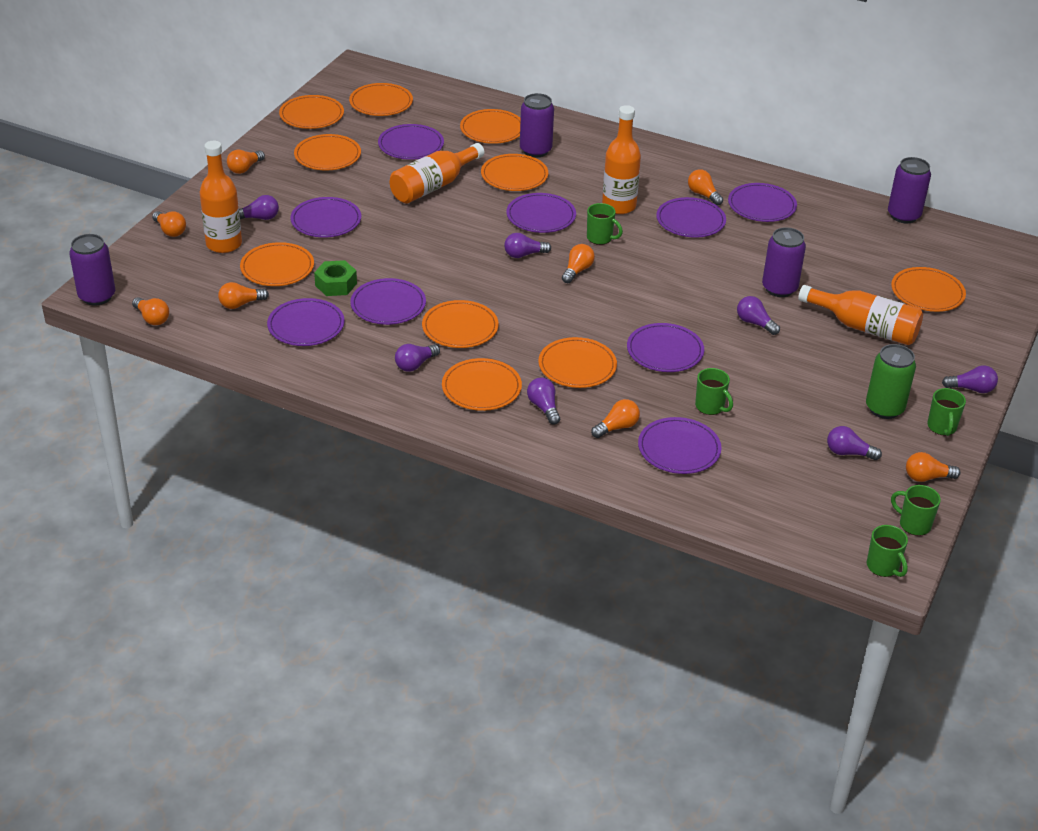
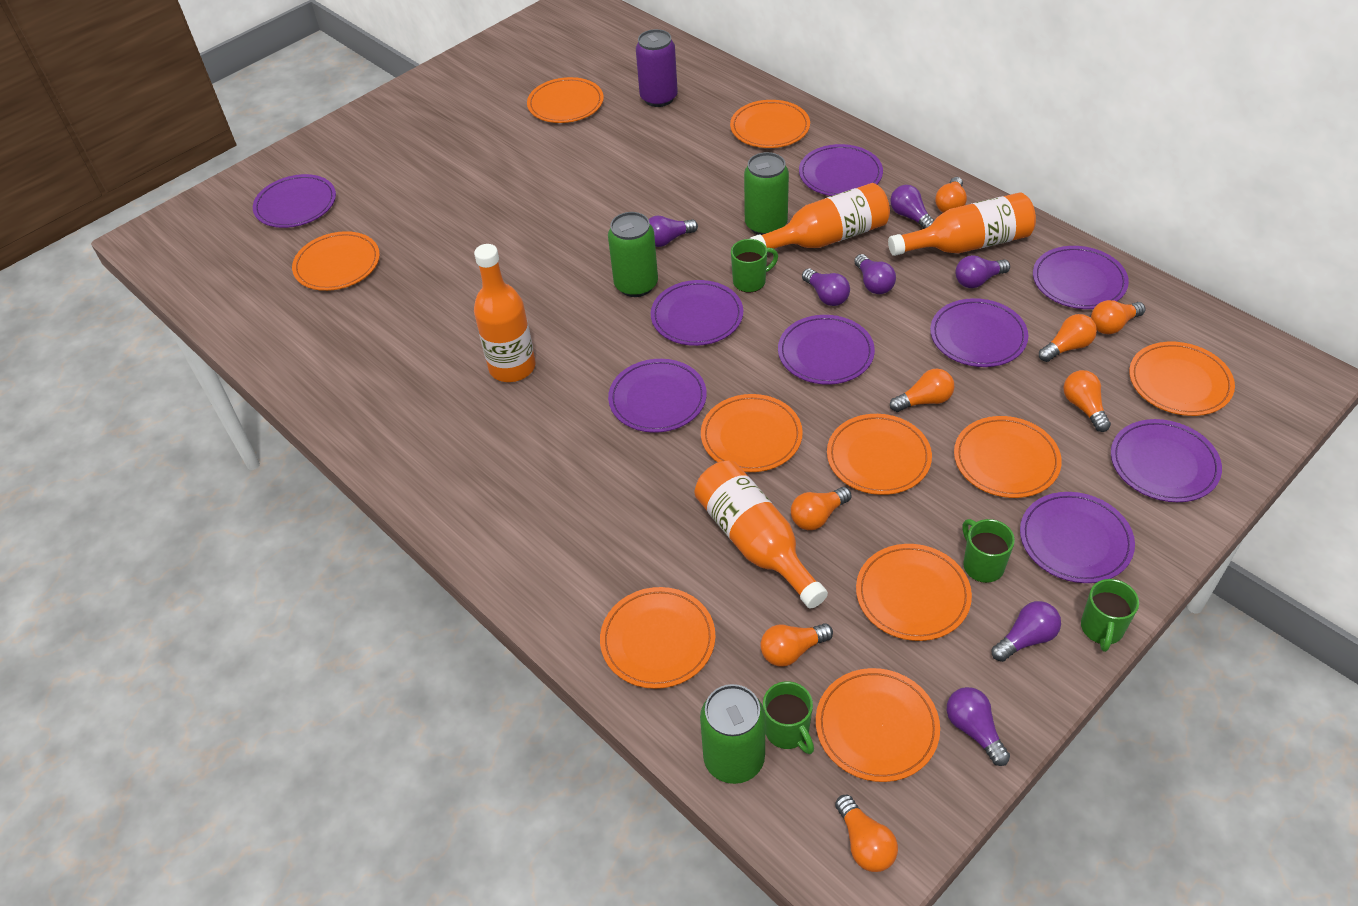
green can: 1 -> 3
green mug: 5 -> 4
green nut: 1 -> 0
purple can: 4 -> 1

